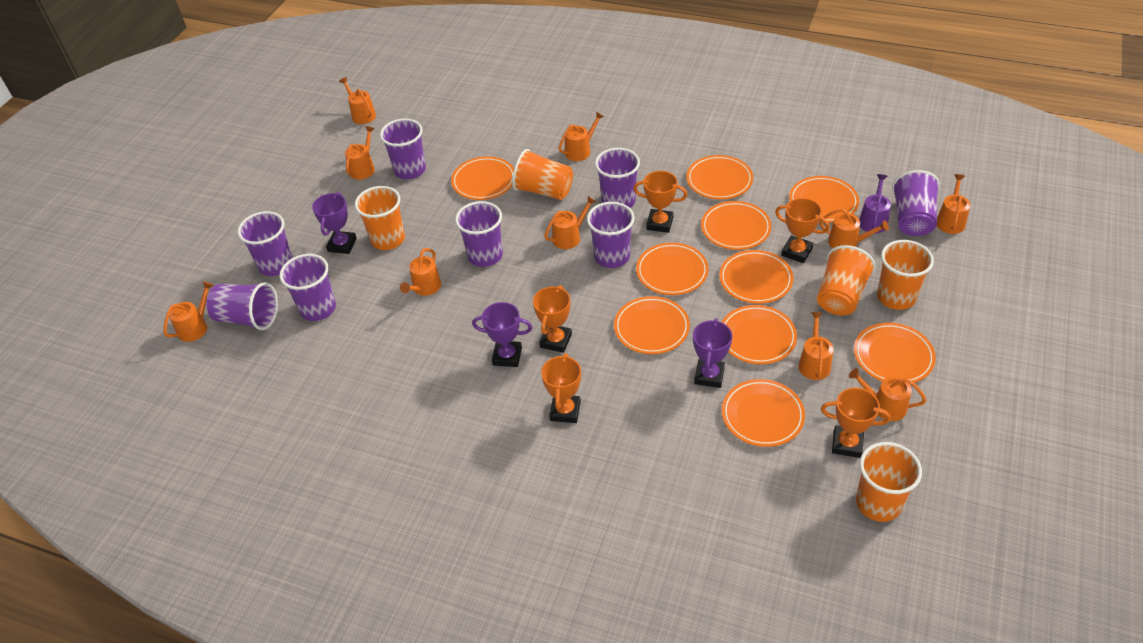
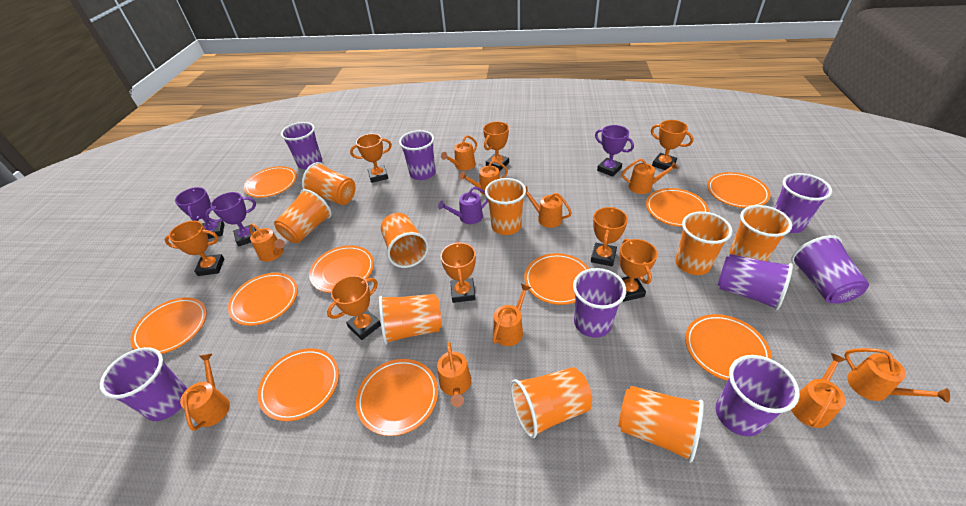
orange cup: 5 -> 9
orange trophy: 5 -> 8

